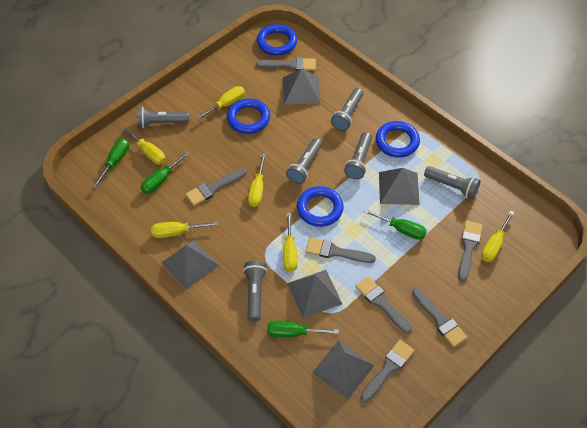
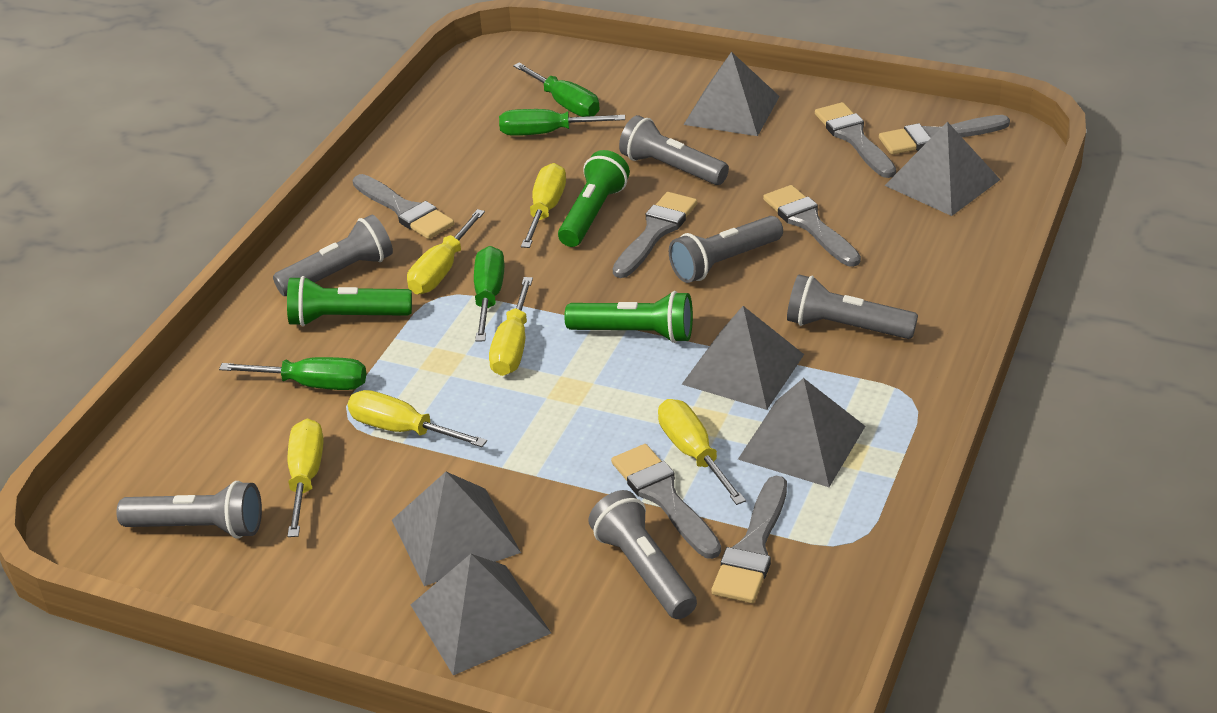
blue ring: 4 -> 0
green flashlight: 0 -> 3
grey pyramid: 5 -> 6

